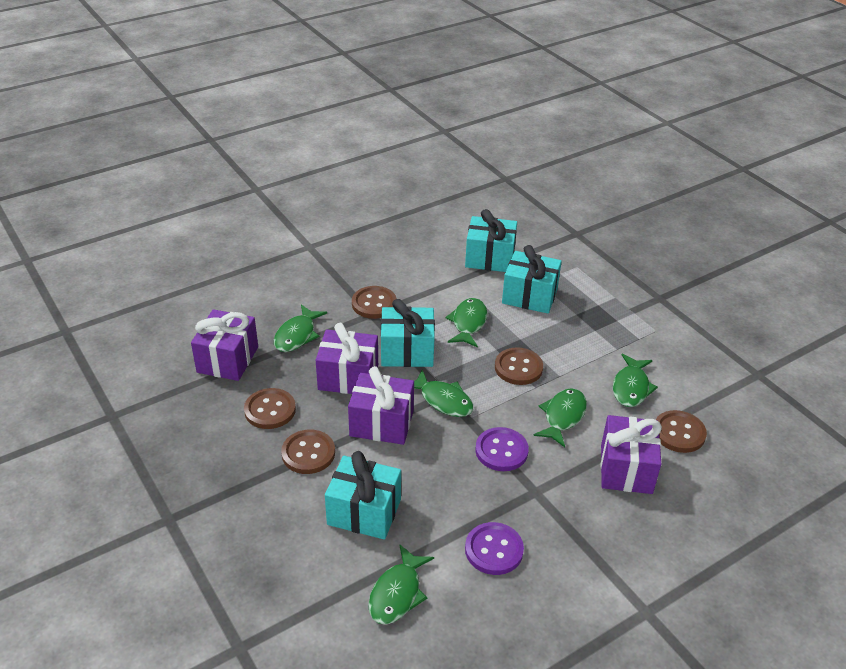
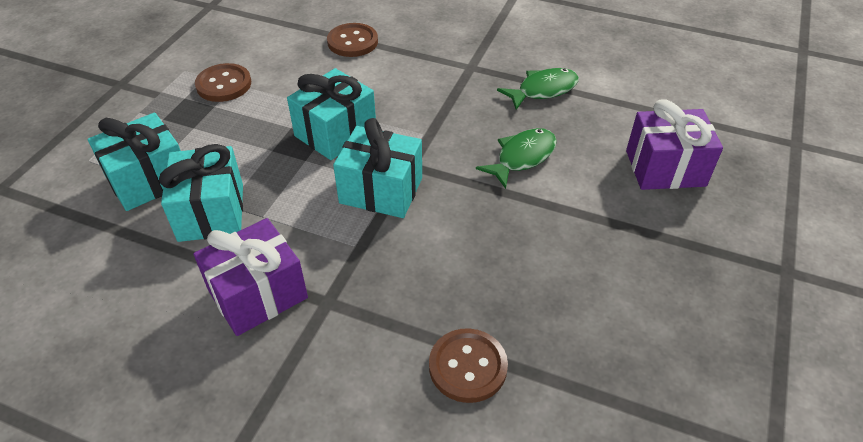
brown button: 5 -> 3
green fish: 6 -> 2
purple button: 2 -> 0
purple gift: 4 -> 2

